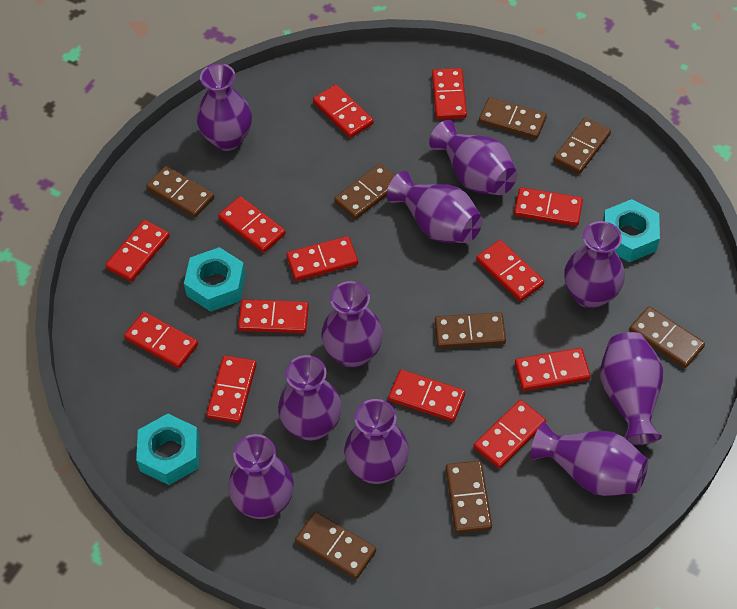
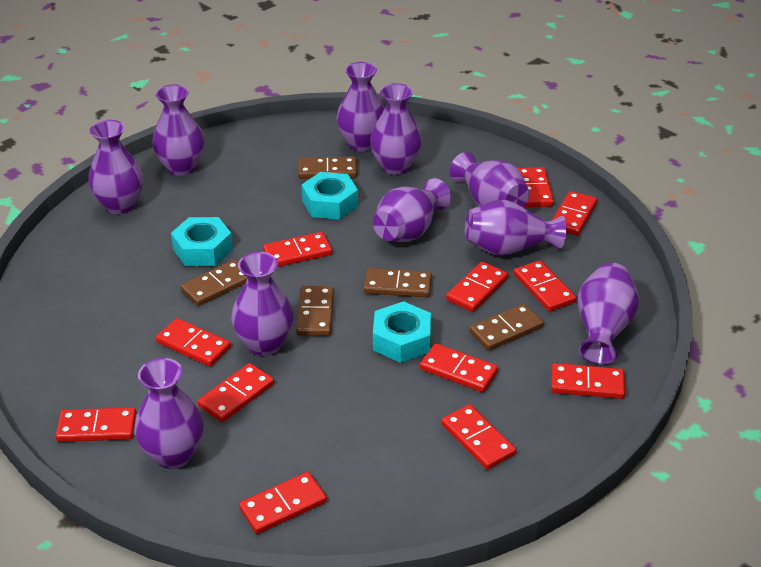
brown domino: 8 -> 5
red domino: 13 -> 12

